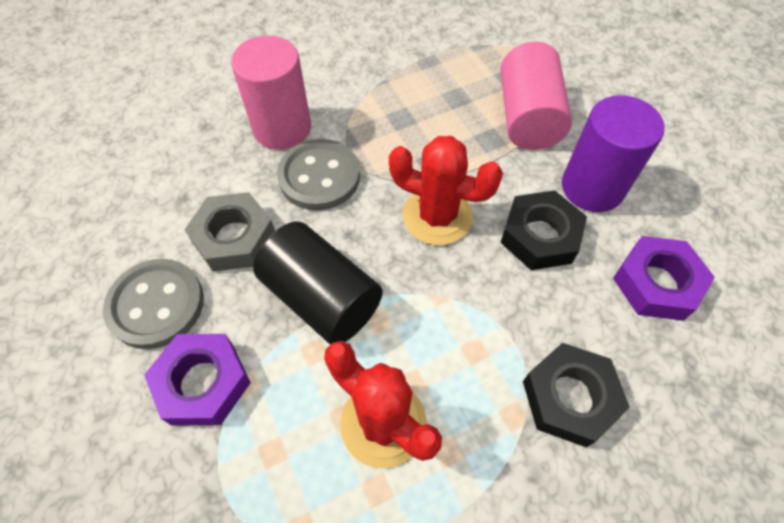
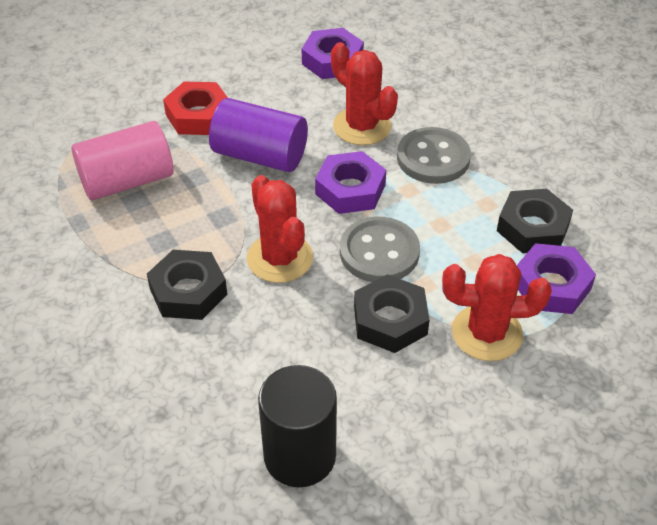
black nut: 2 -> 3
grey nut: 1 -> 0
pink cylinder: 2 -> 1
purple nut: 2 -> 3
red cactus: 2 -> 3
red nut: 0 -> 1

